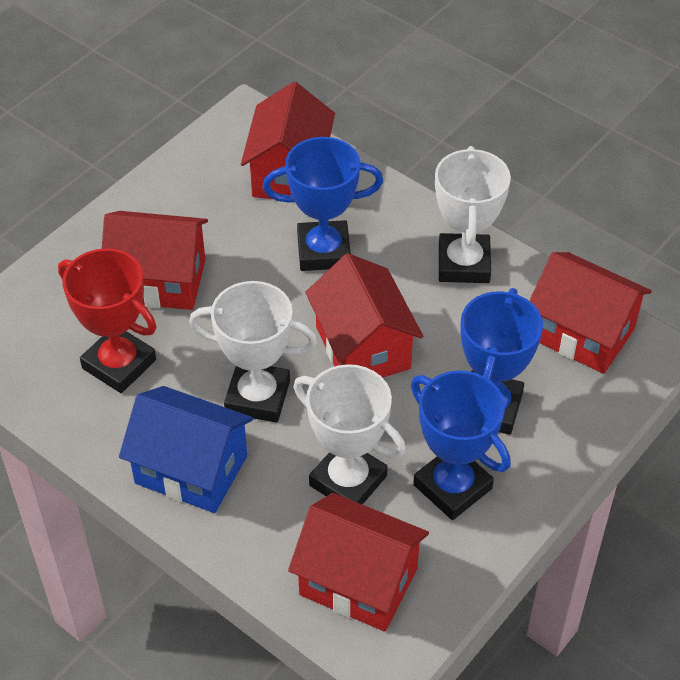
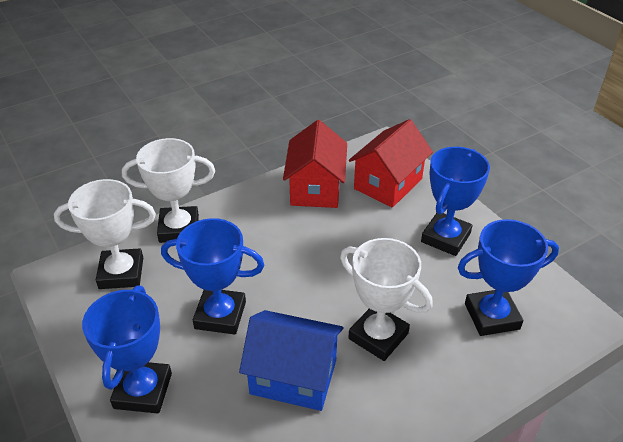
blue trophy: 3 -> 4
red house: 5 -> 2
red trophy: 1 -> 0

